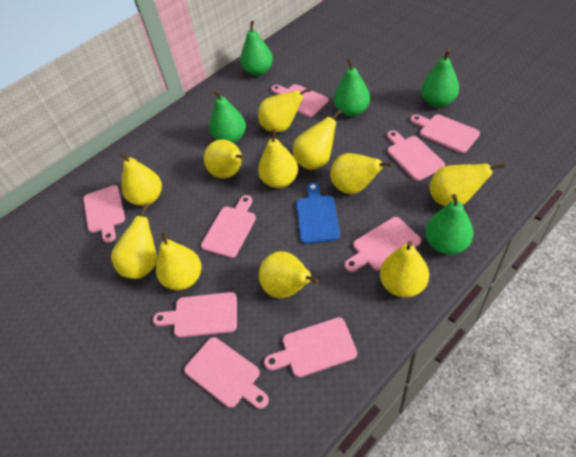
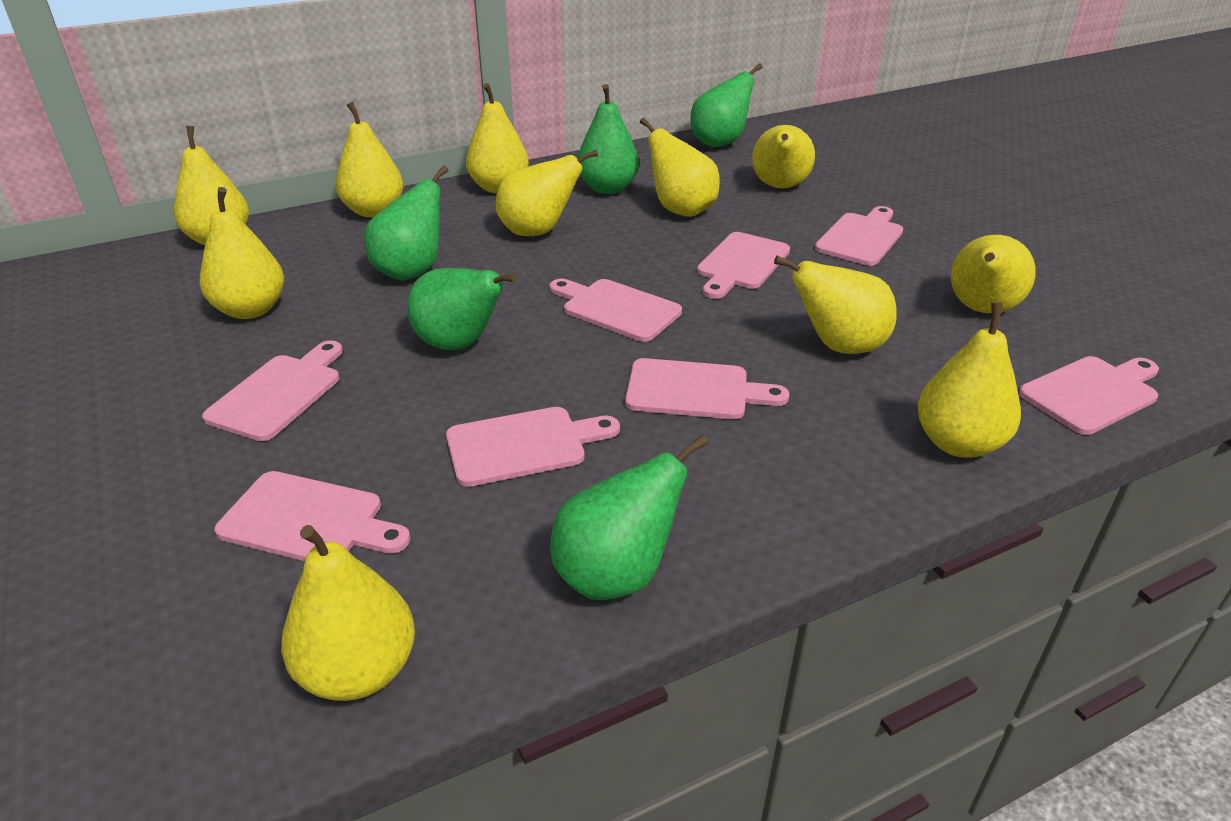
blue cutting board: 1 -> 0
pink cutting board: 9 -> 8

